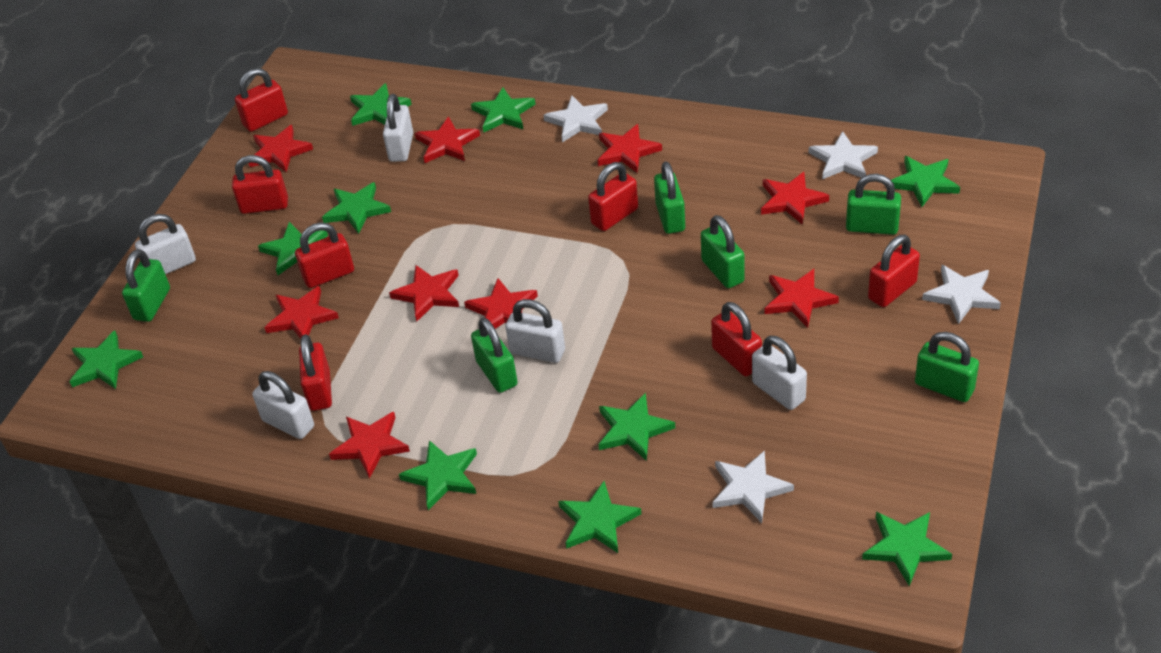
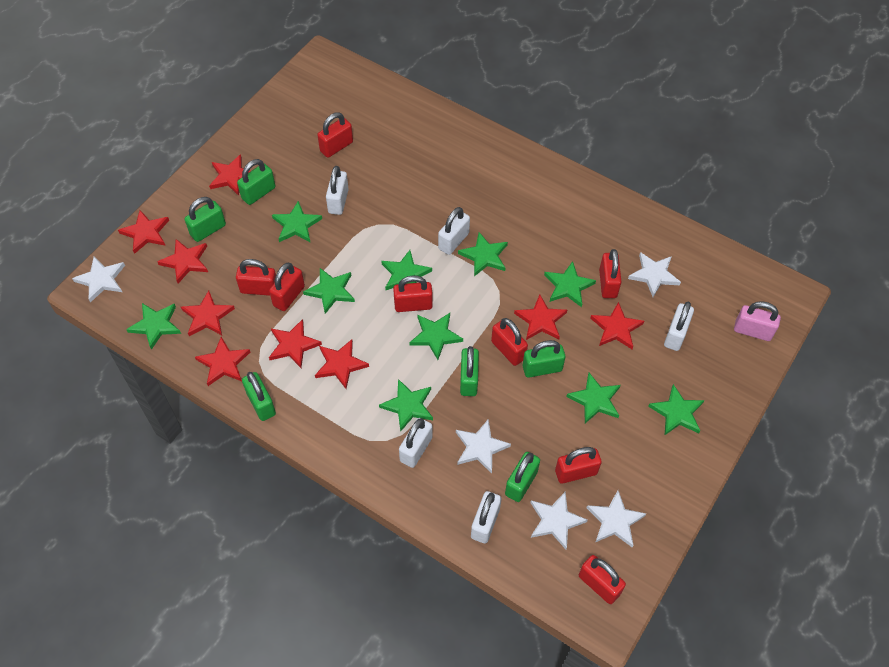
pink padlock: 0 -> 1
red padlock: 7 -> 8
white star: 4 -> 5

